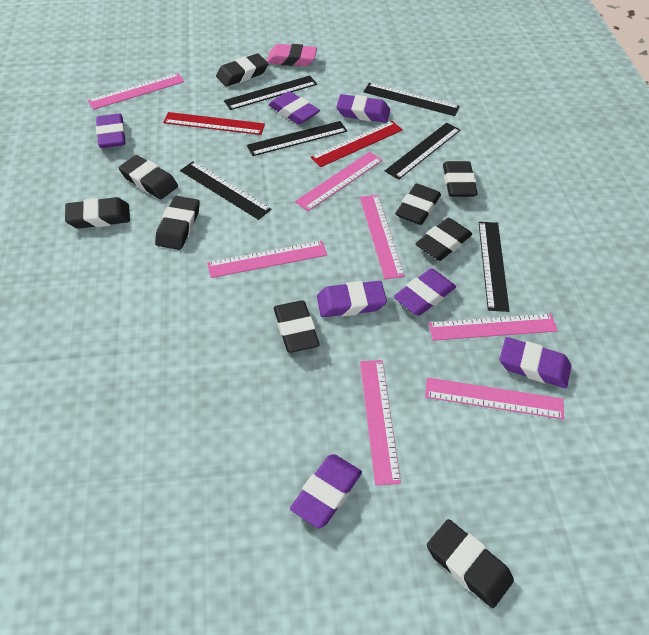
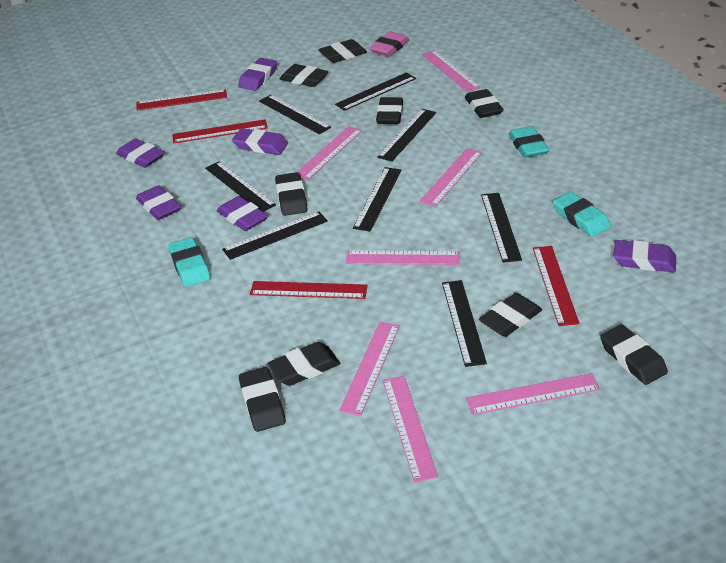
black ruler: 6 -> 8
purple eraser: 7 -> 6
red ruler: 2 -> 4
turquoise eraser: 0 -> 3

